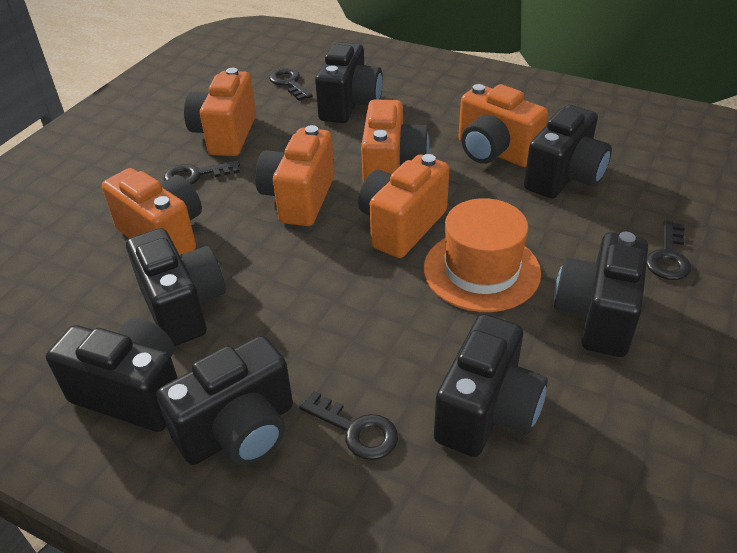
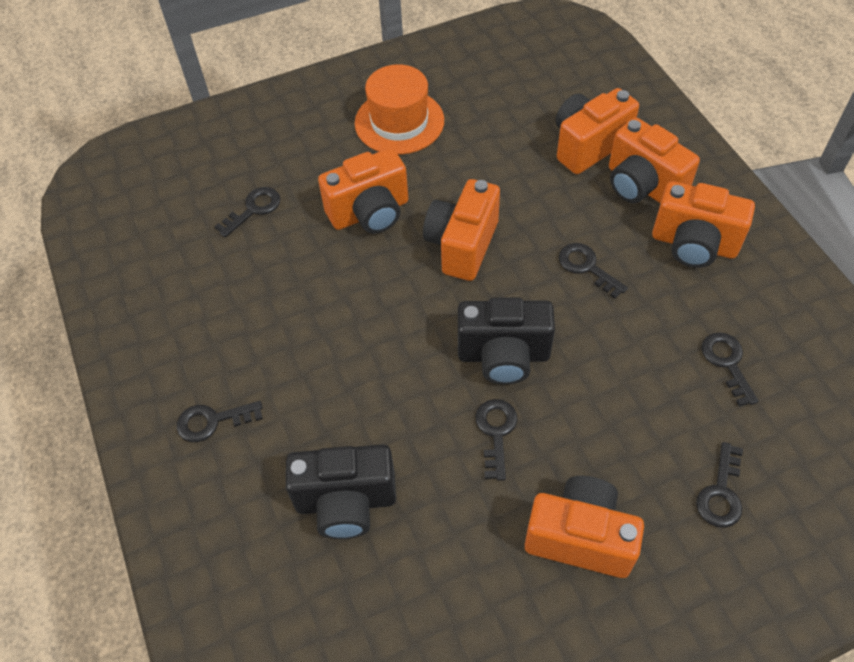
black camera: 7 -> 2
black key: 4 -> 6

